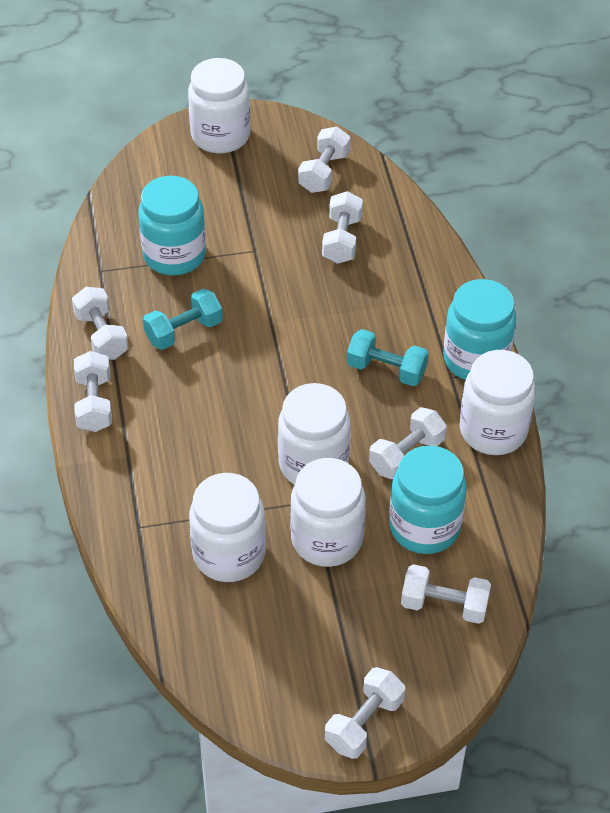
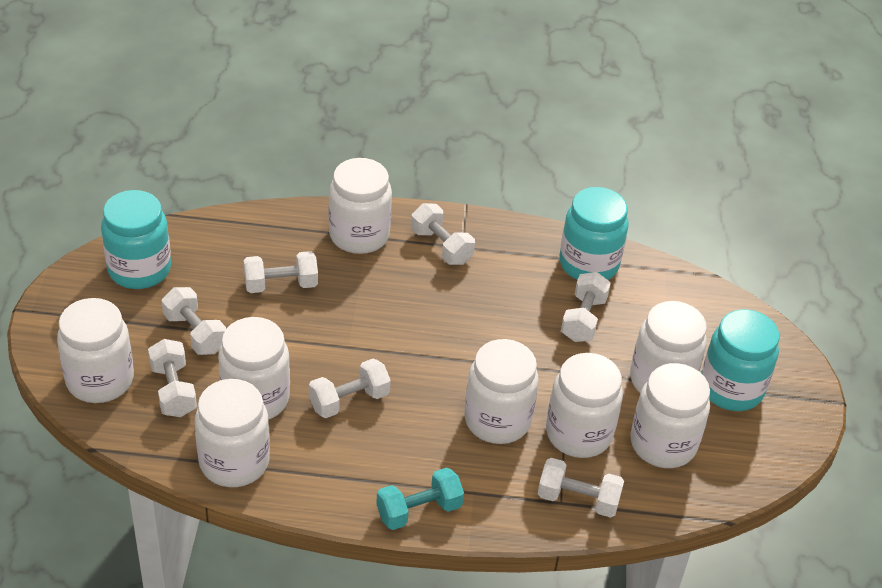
turquoise dumbbell: 2 -> 1
white jar: 5 -> 8

